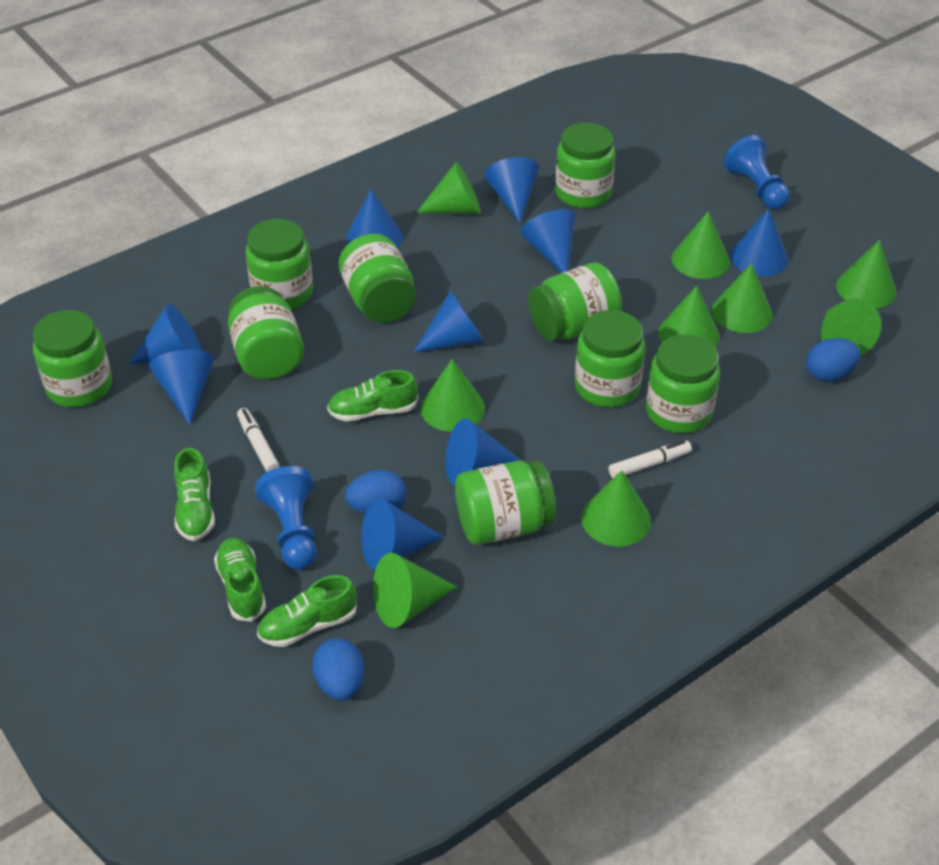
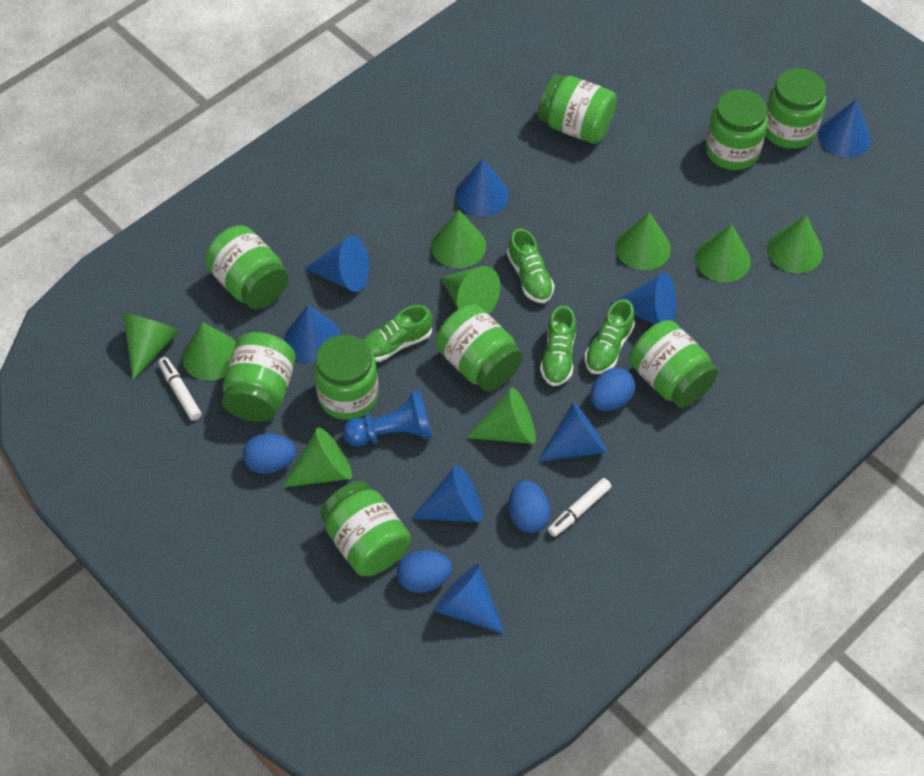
blue cone: 9 -> 8
blue egg: 3 -> 4
blue pawn: 2 -> 1

